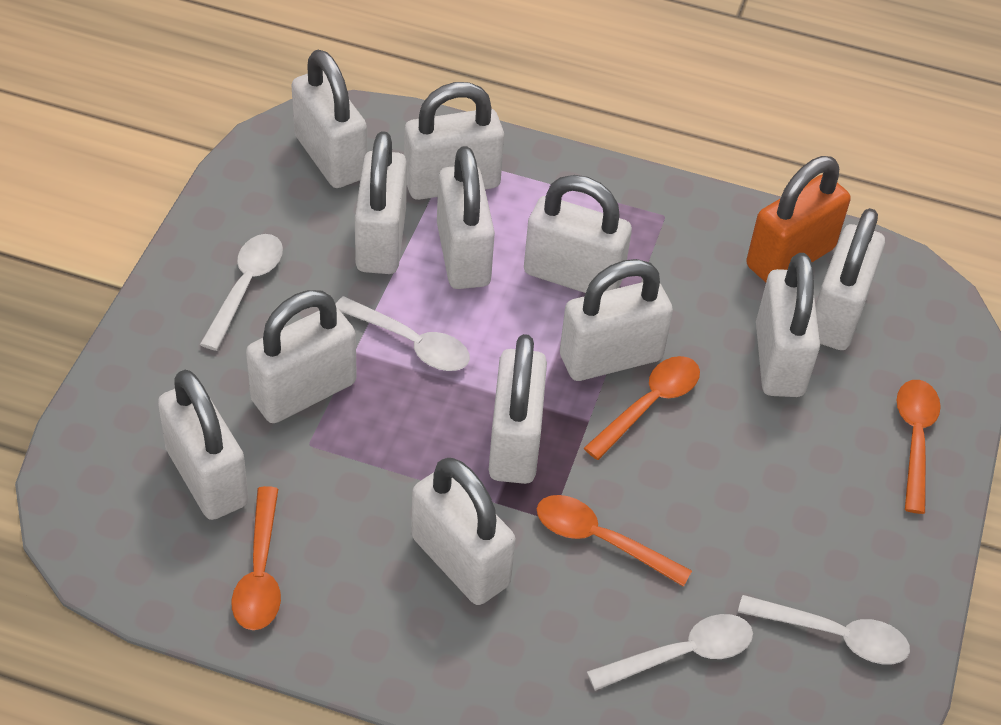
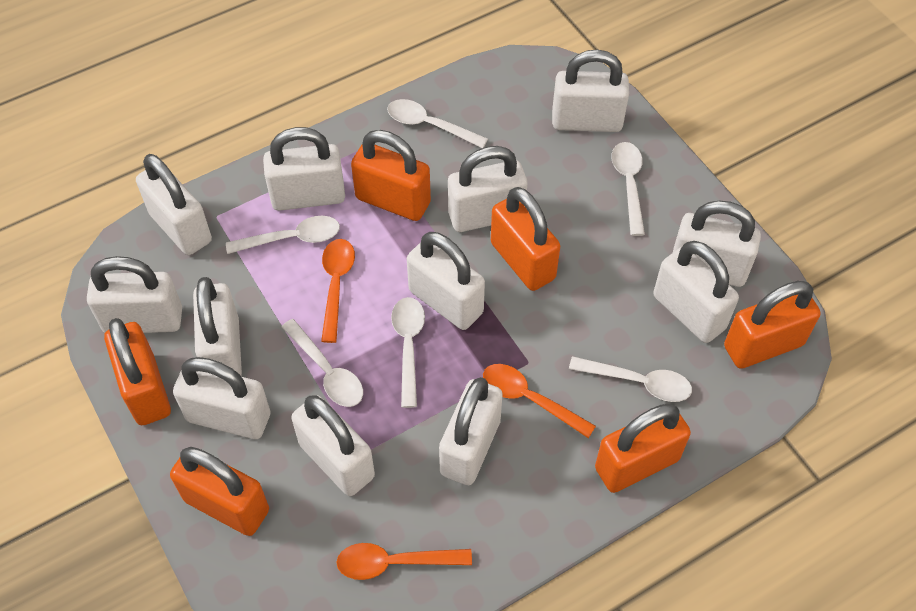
orange padlock: 1 -> 6
orange spoon: 4 -> 3
white spoon: 4 -> 6

